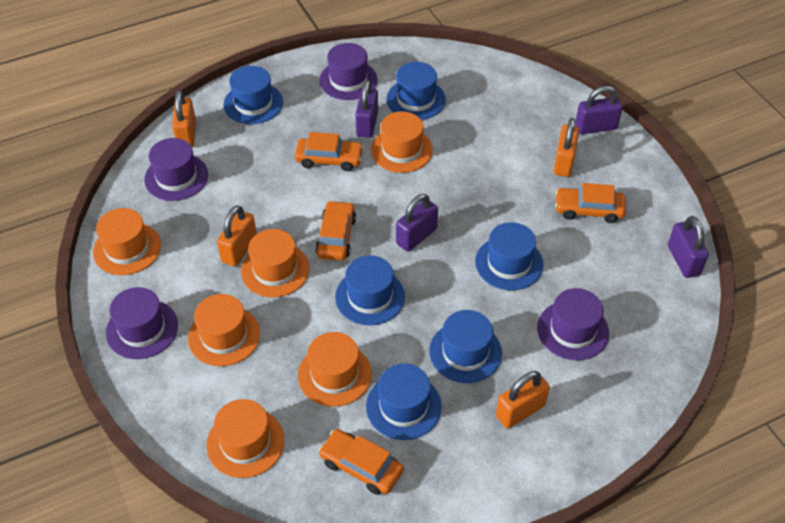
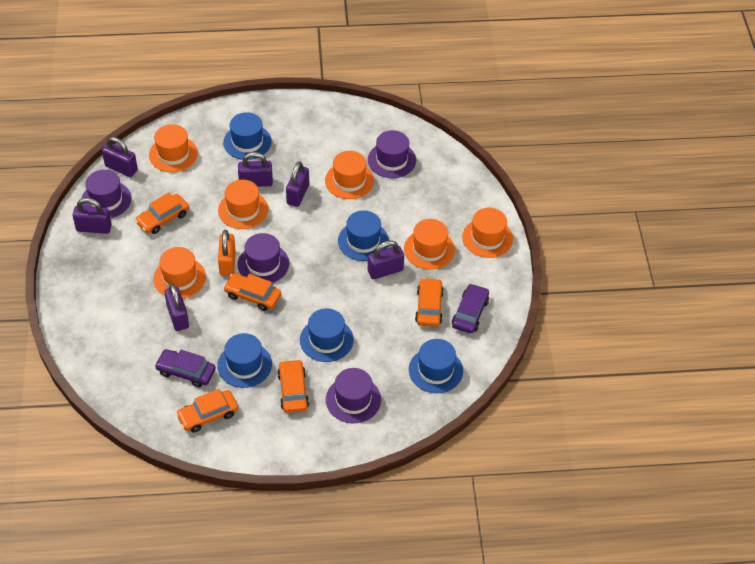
blue hat: 6 -> 5
orange car: 4 -> 5
orange padlock: 4 -> 1
purple car: 0 -> 2
purple padlock: 4 -> 6

